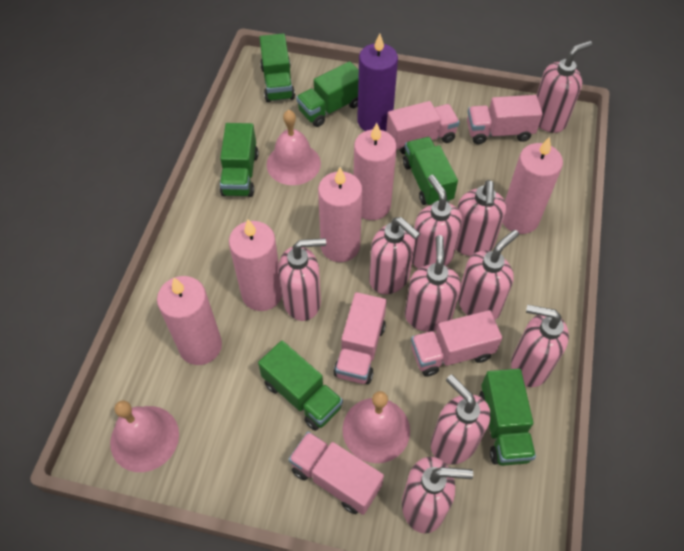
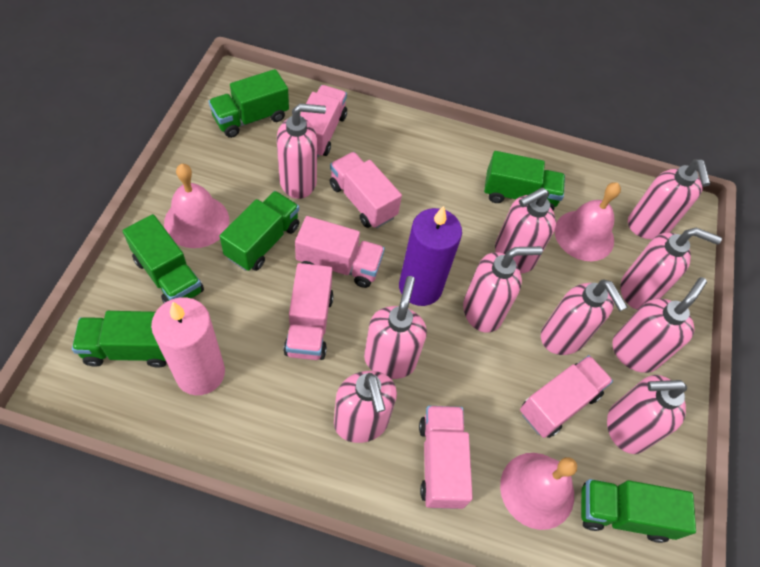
pink candle: 5 -> 1
pink truck: 5 -> 6

